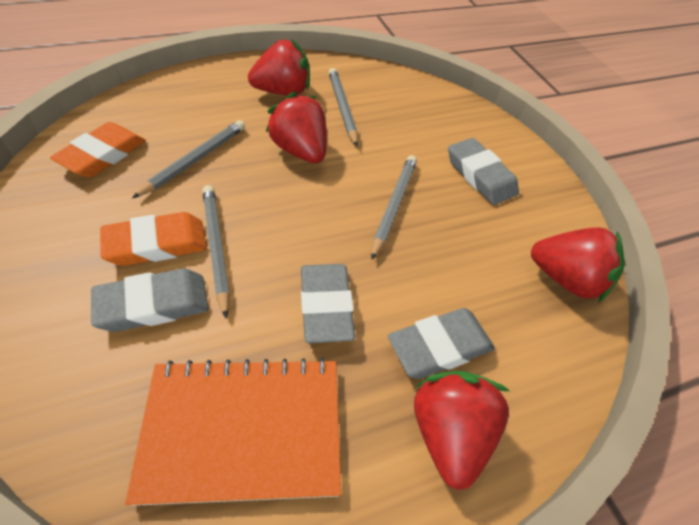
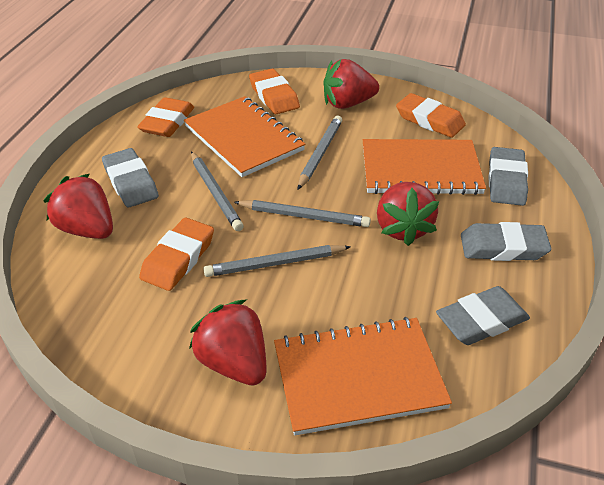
orange eraser: 2 -> 4
orange notebook: 1 -> 3

